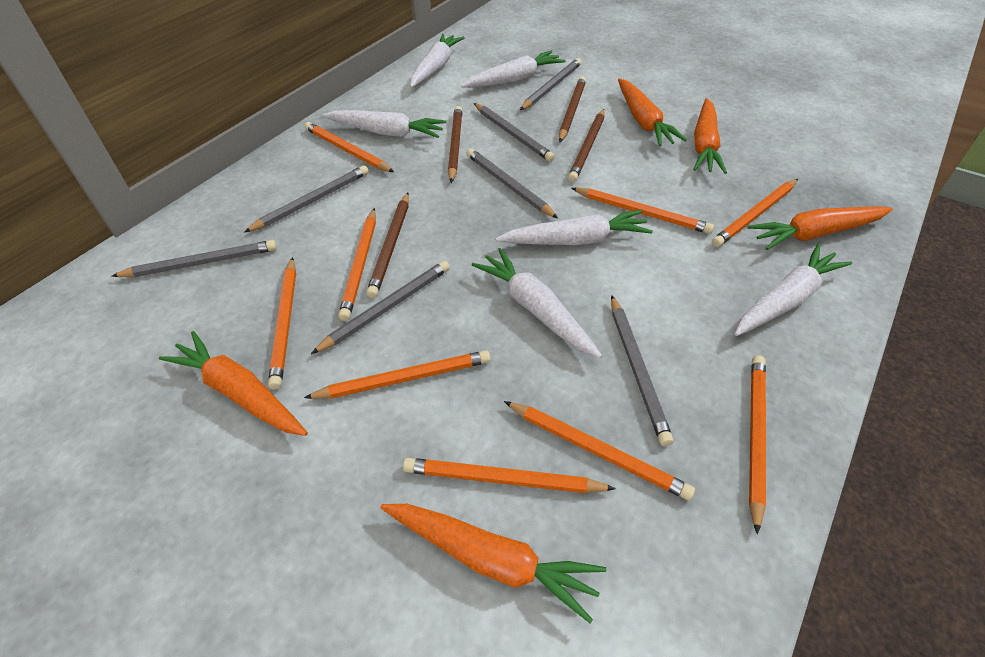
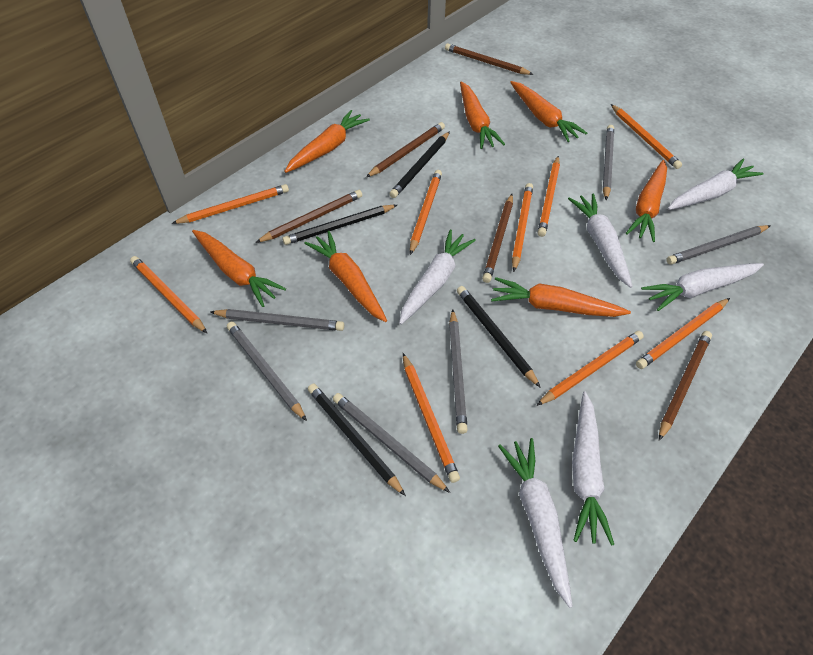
black pencil: 0 -> 4
brown pencil: 4 -> 5
grey pencil: 7 -> 6
orange carrot: 5 -> 7

